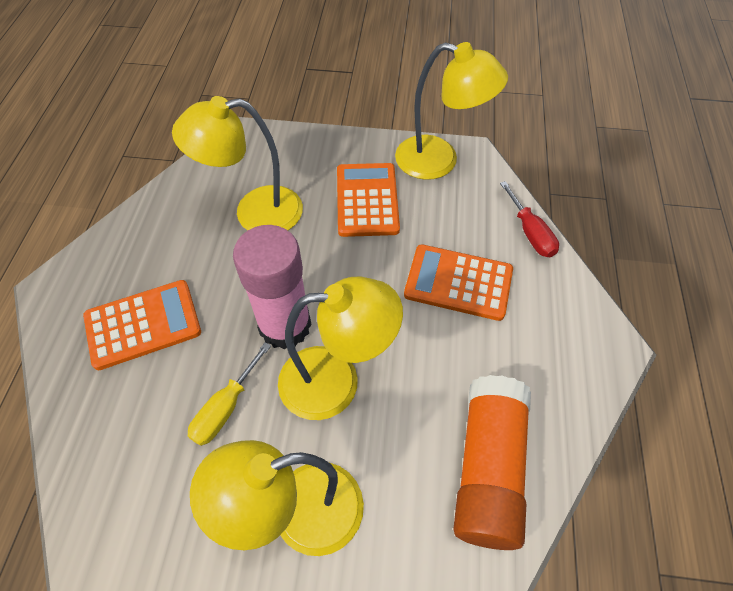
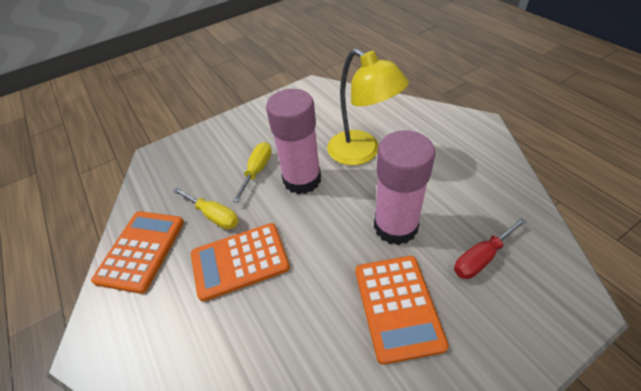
orange glue stick: 1 -> 0
pink glue stick: 1 -> 2
yellow lamp: 4 -> 1
yellow screwdriver: 1 -> 2

